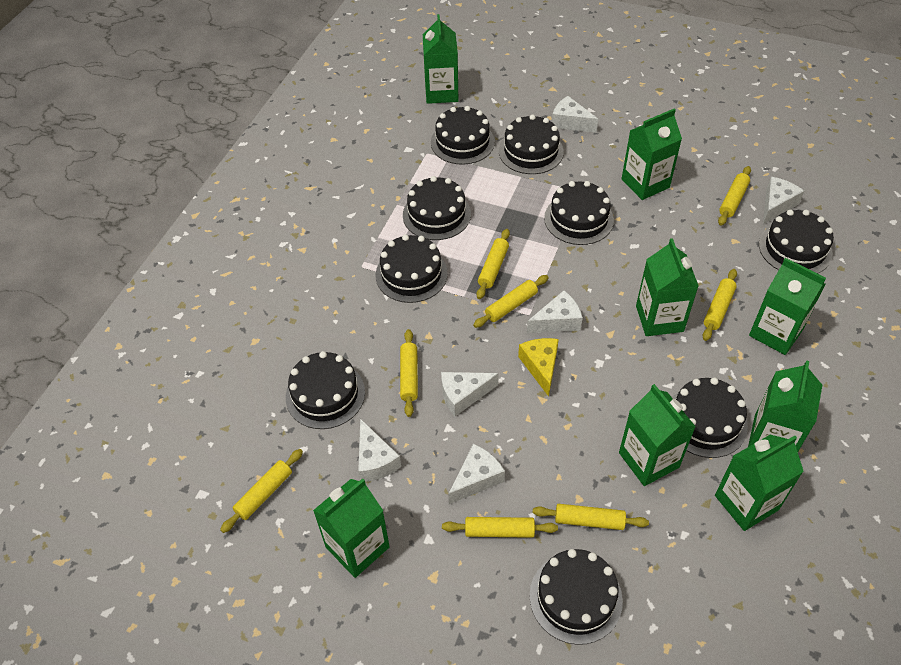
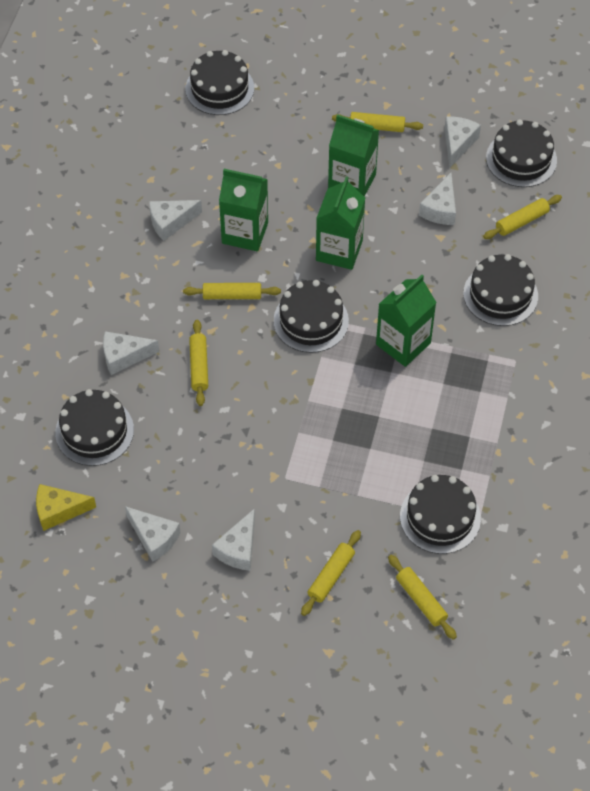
black cake: 9 -> 6
green carton: 8 -> 4
yellow rolling pin: 8 -> 6

